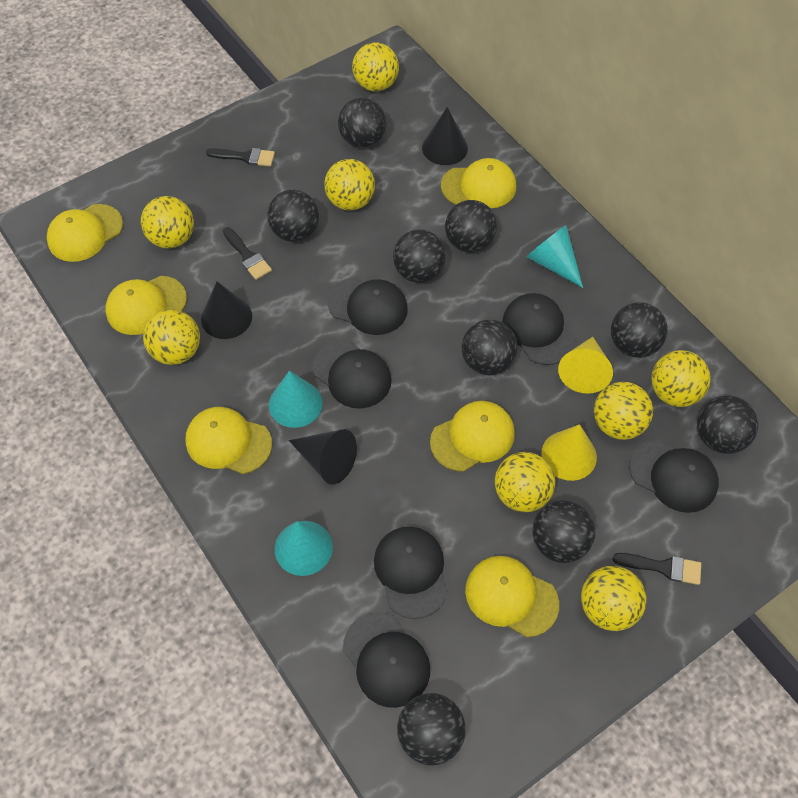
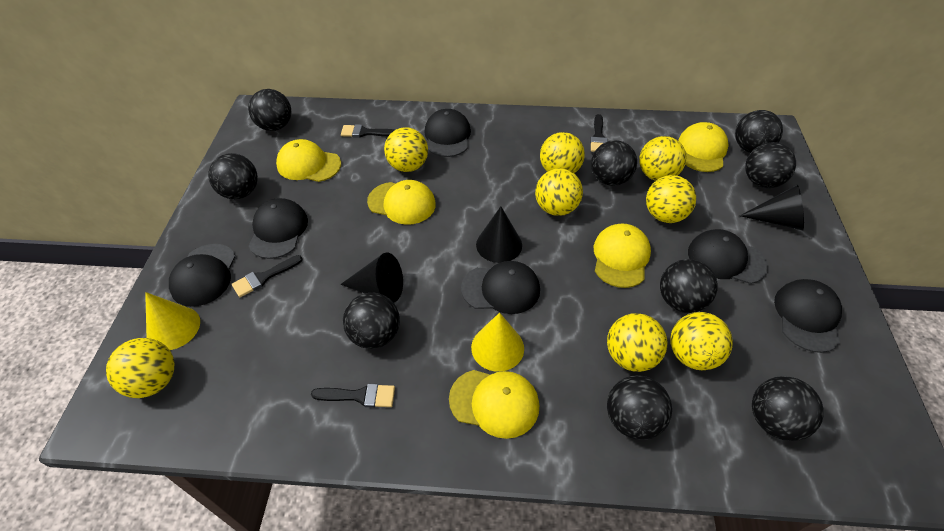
black brush: 3 -> 4
turquoise cone: 3 -> 0
yellow cap: 6 -> 5

